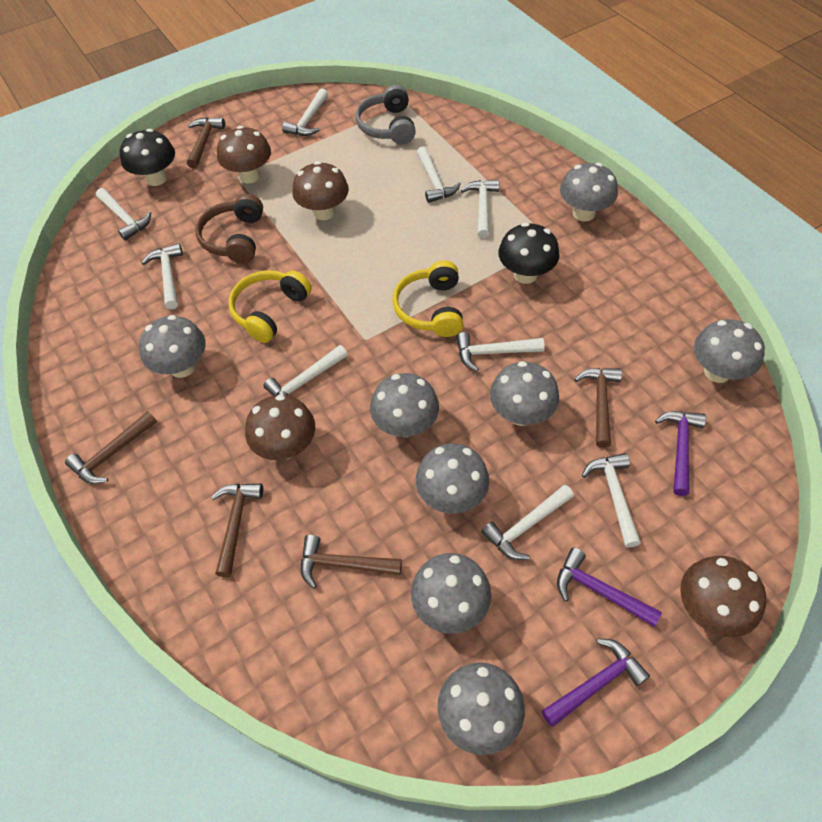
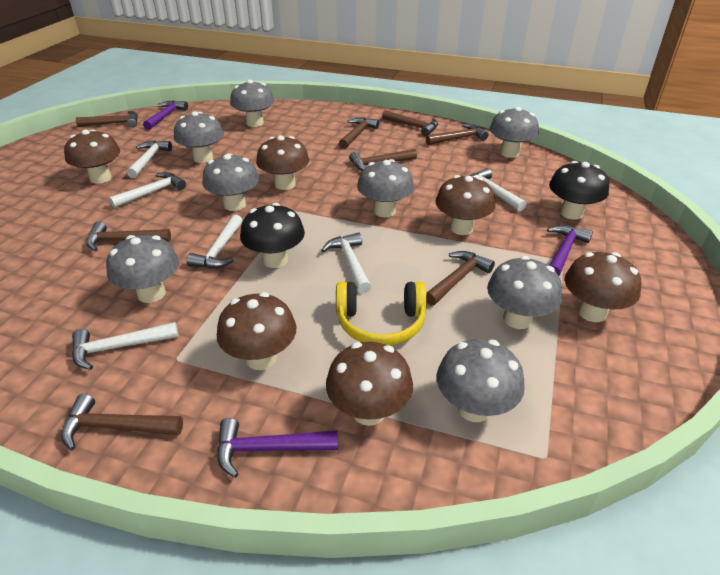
brown hammer: 5 -> 8
brown headphones: 1 -> 0
brown mushroom: 4 -> 6
grey headphones: 1 -> 0
white hammer: 9 -> 6
yellow headphones: 2 -> 1

